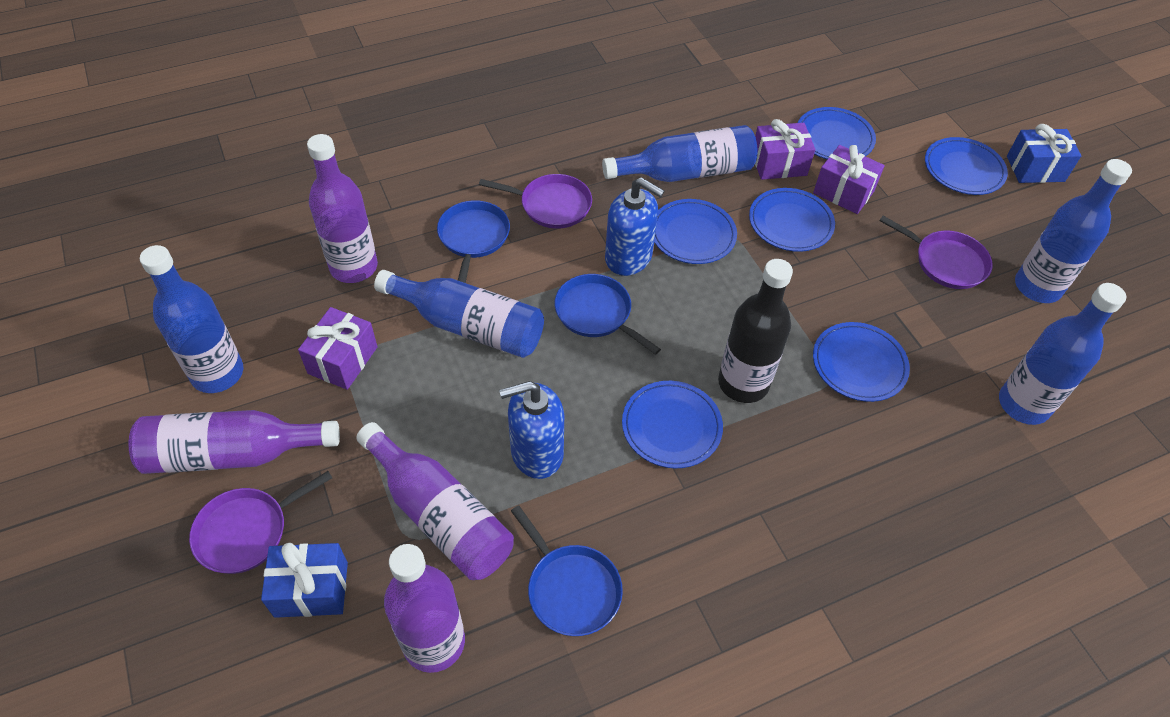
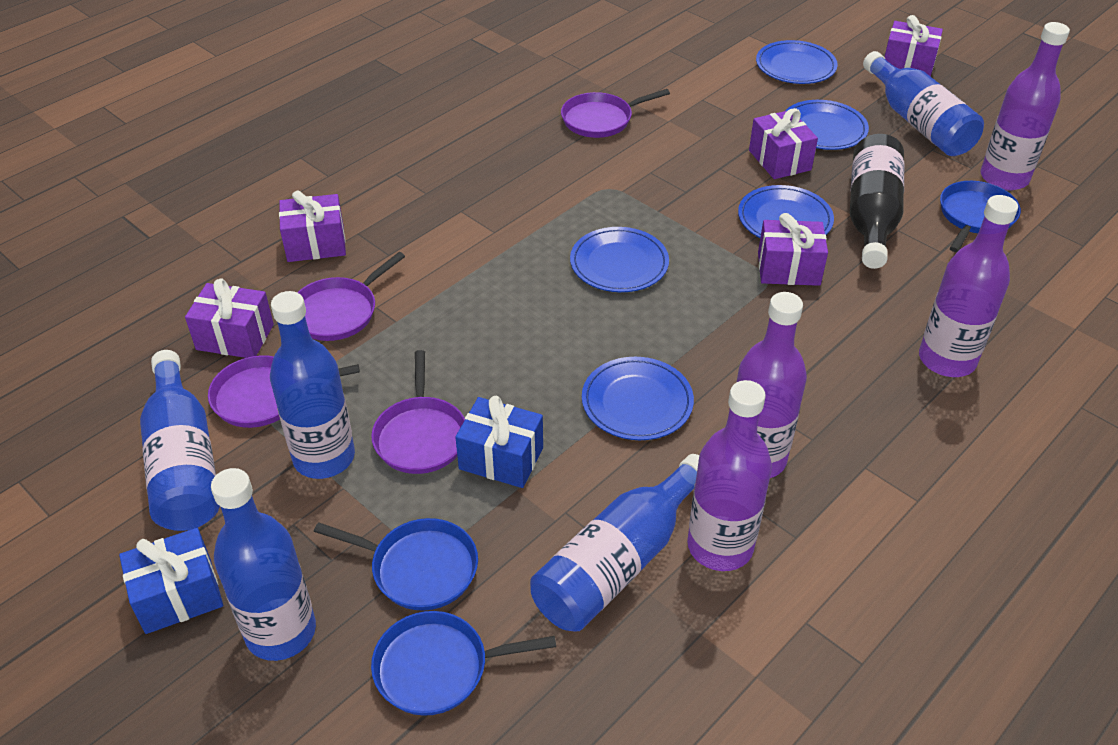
blue plate: 6 -> 5
blue soap dispenser: 2 -> 0
purple gift: 3 -> 5
purple pan: 3 -> 4

